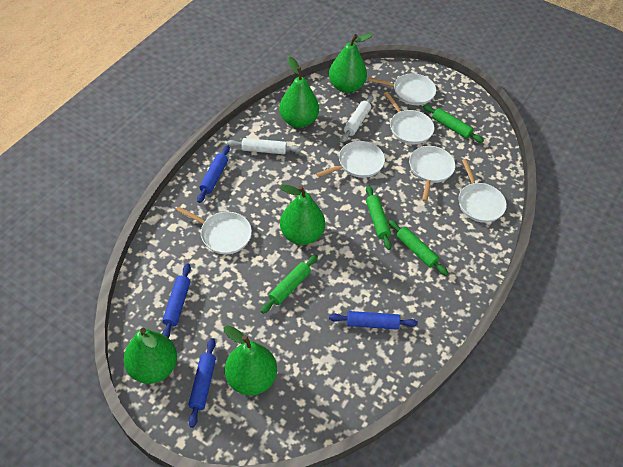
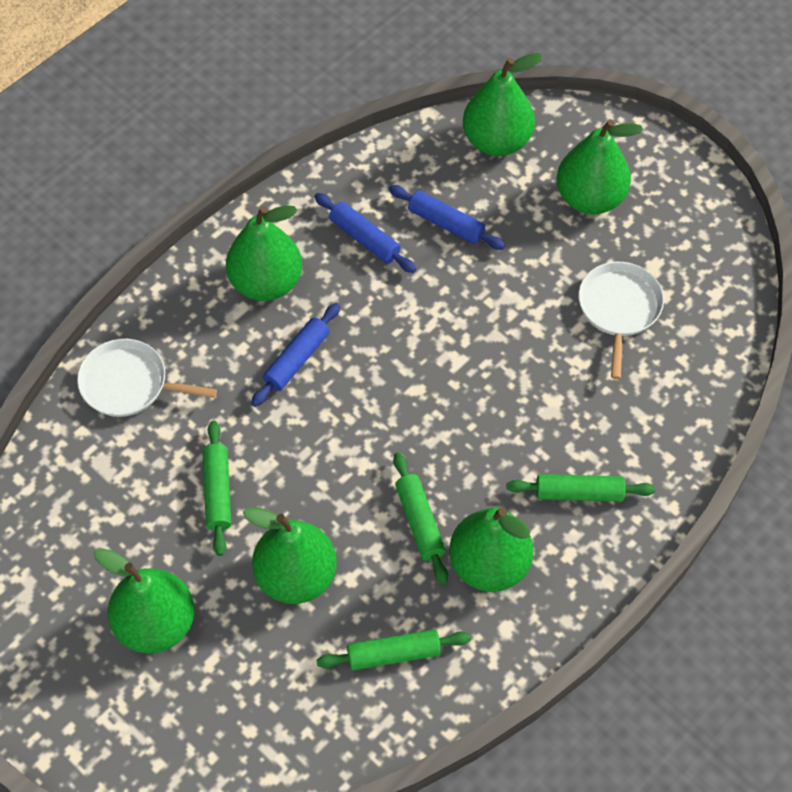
blue rolling pin: 4 -> 3
green pear: 5 -> 6
white pan: 6 -> 2
white rolling pin: 2 -> 0

